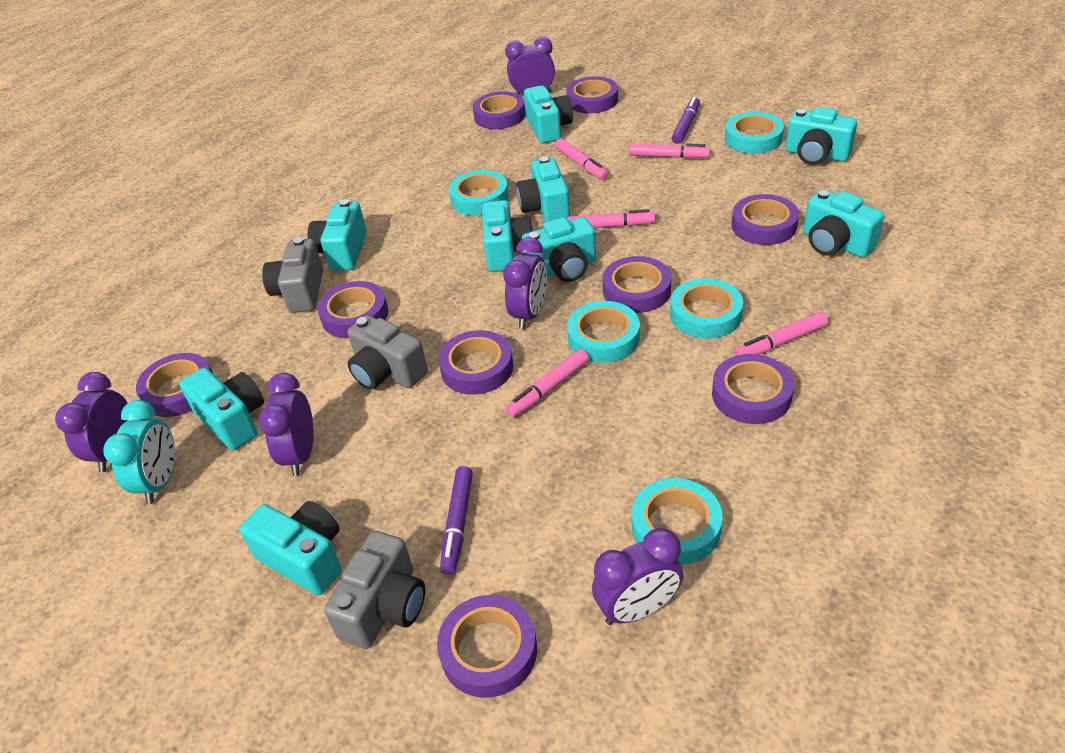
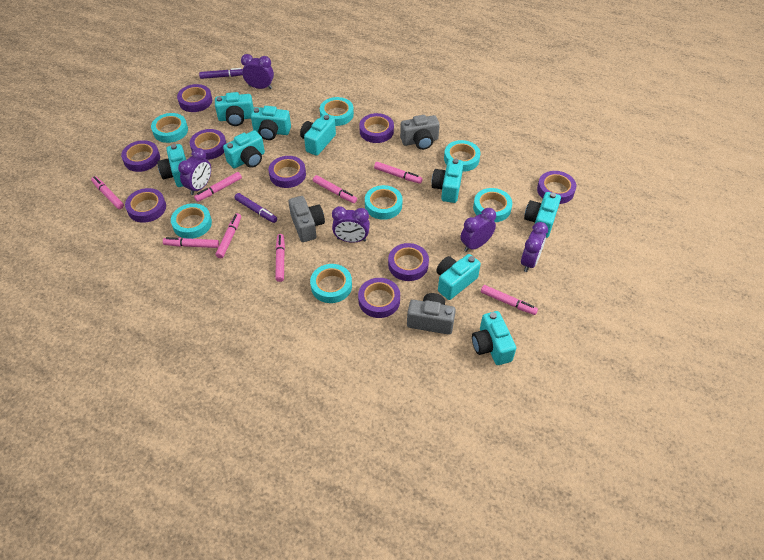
pink marker: 5 -> 8
turquoise clock: 1 -> 0
turquoise tape: 5 -> 7

